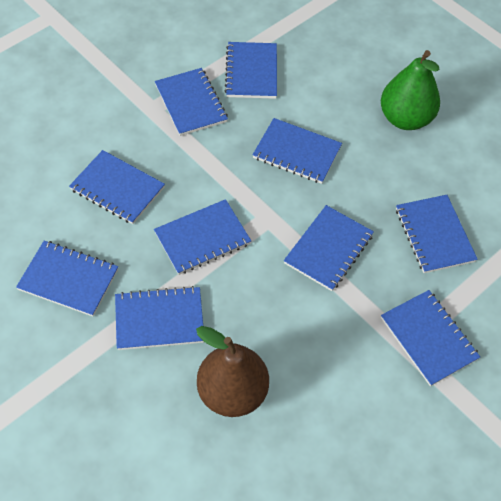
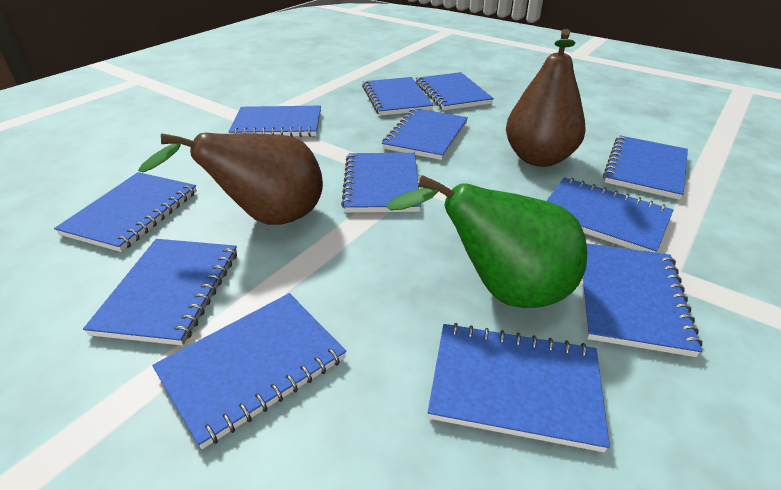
blue notebook: 10 -> 12
brown pear: 1 -> 2

